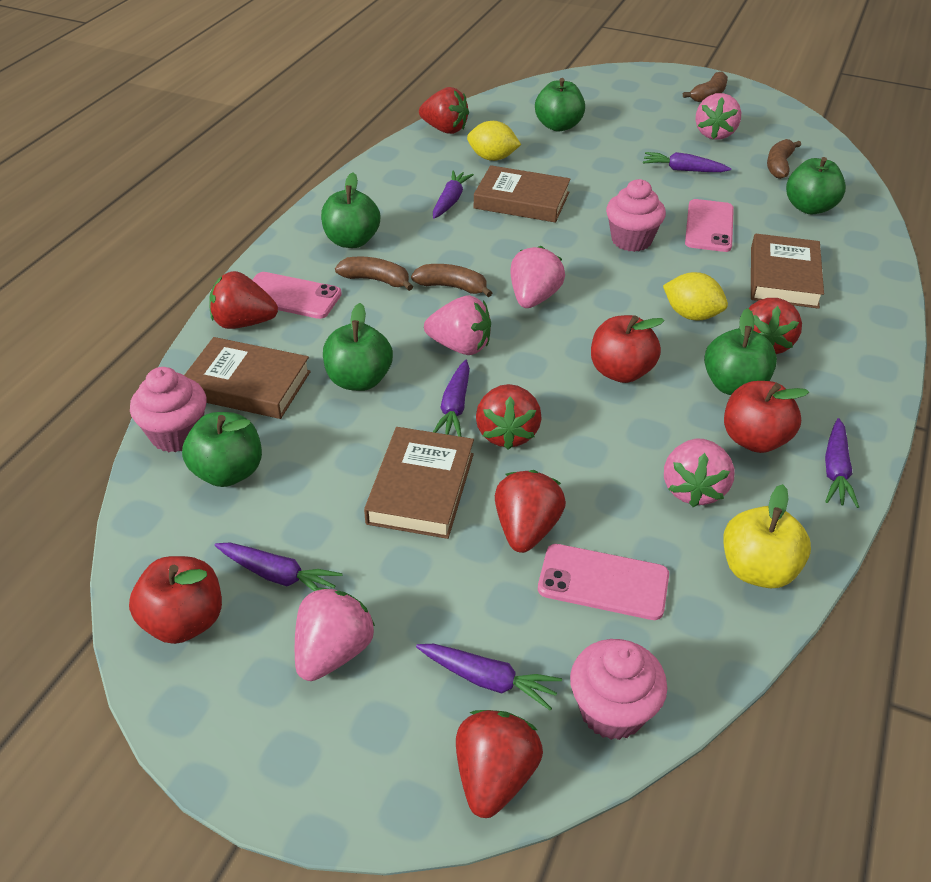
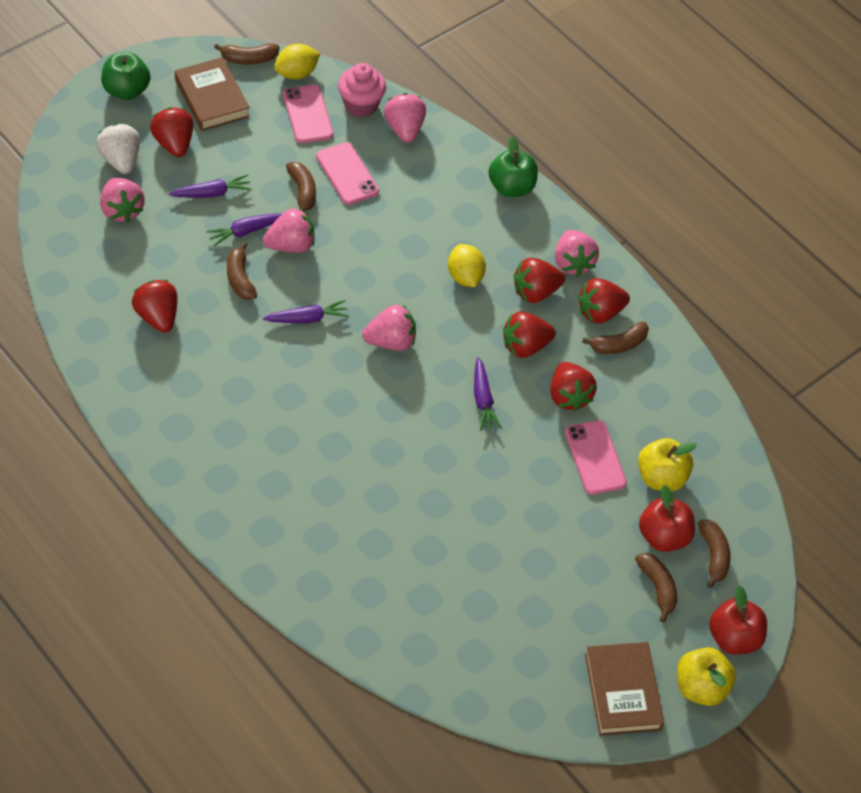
brown banana: 4 -> 6
brown book: 4 -> 2
green apple: 6 -> 2
pink cupcake: 3 -> 1
purple carrot: 6 -> 4
red apple: 3 -> 2
white strawberry: 0 -> 1
yellow apple: 1 -> 2

